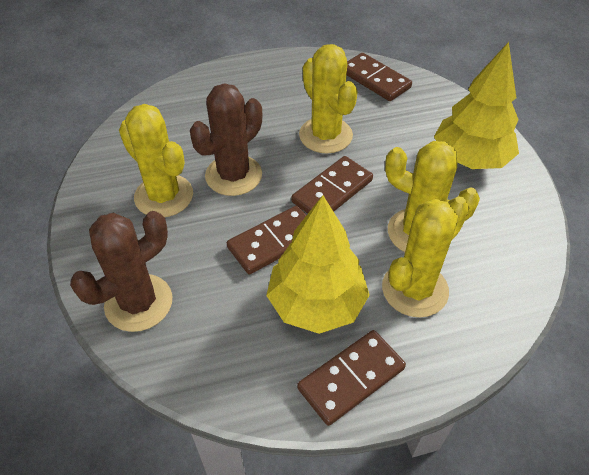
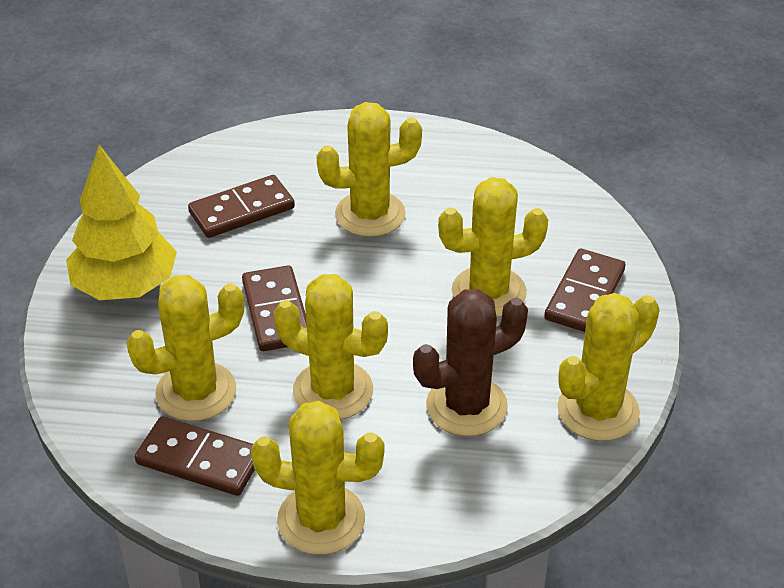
brown cactus: 2 -> 1
yellow cactus: 4 -> 6
yellow tree: 2 -> 1

